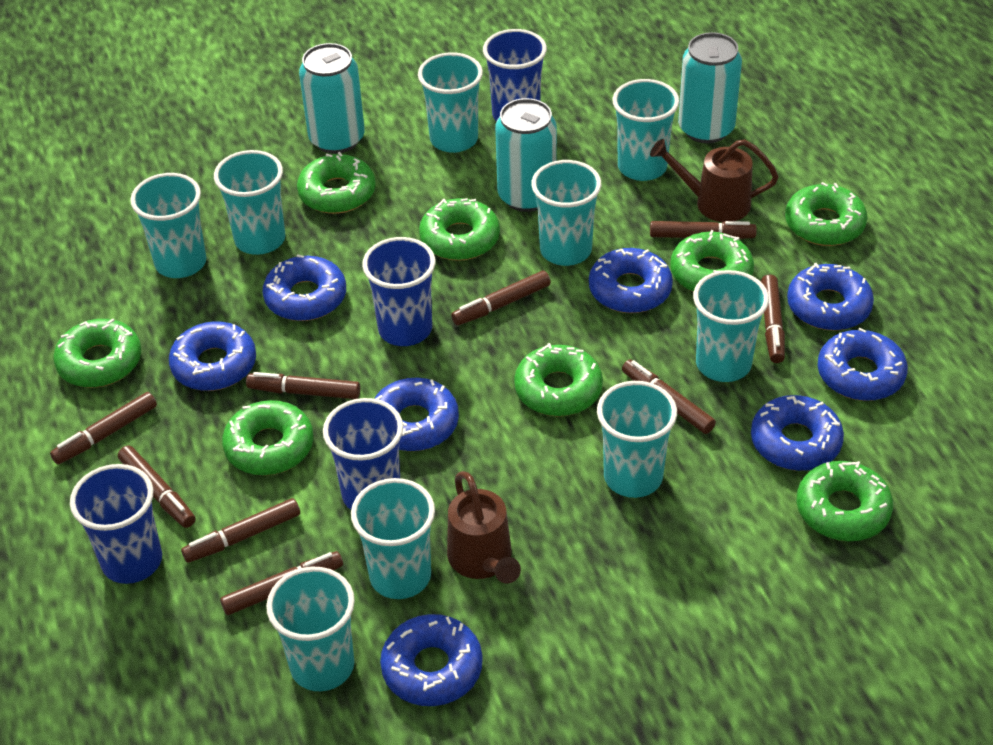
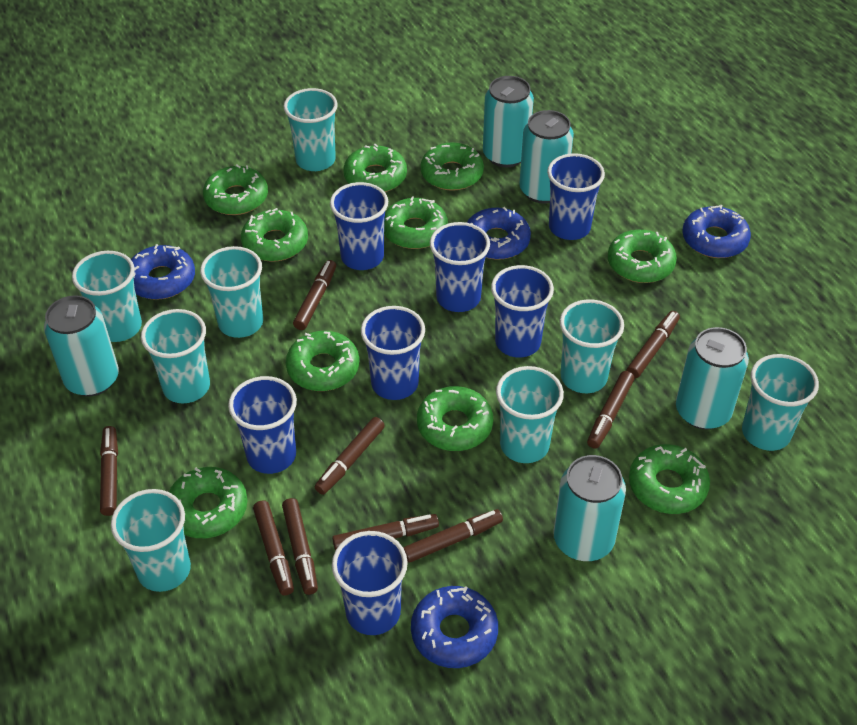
blue cup: 4 -> 7
blue donut: 8 -> 4
brown watering can: 2 -> 0
green donut: 8 -> 10
turquoise can: 3 -> 5
turquoise cup: 9 -> 8

